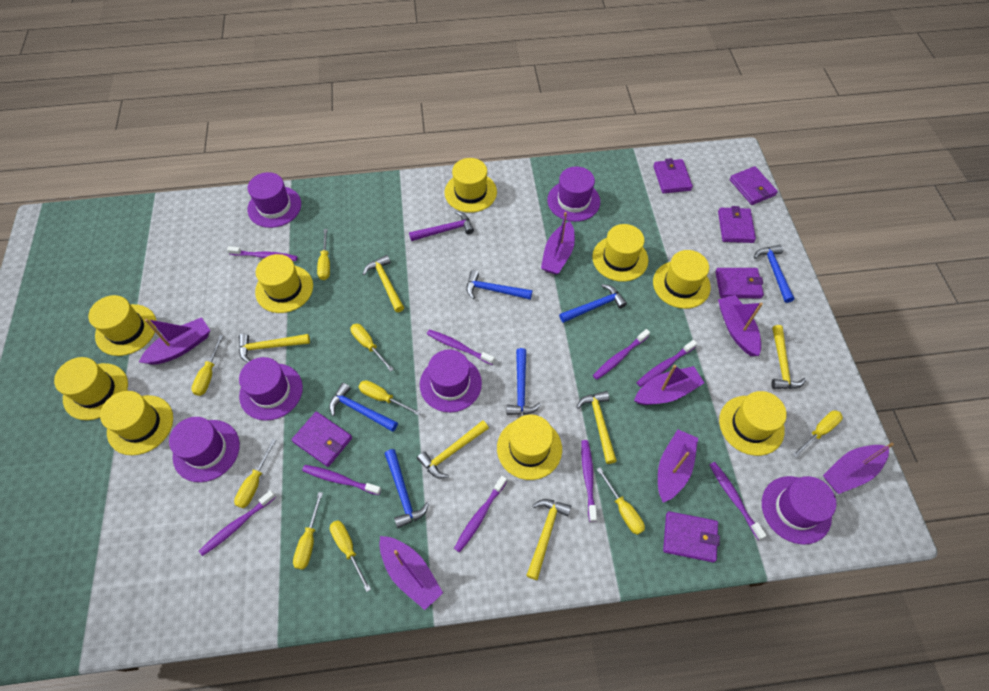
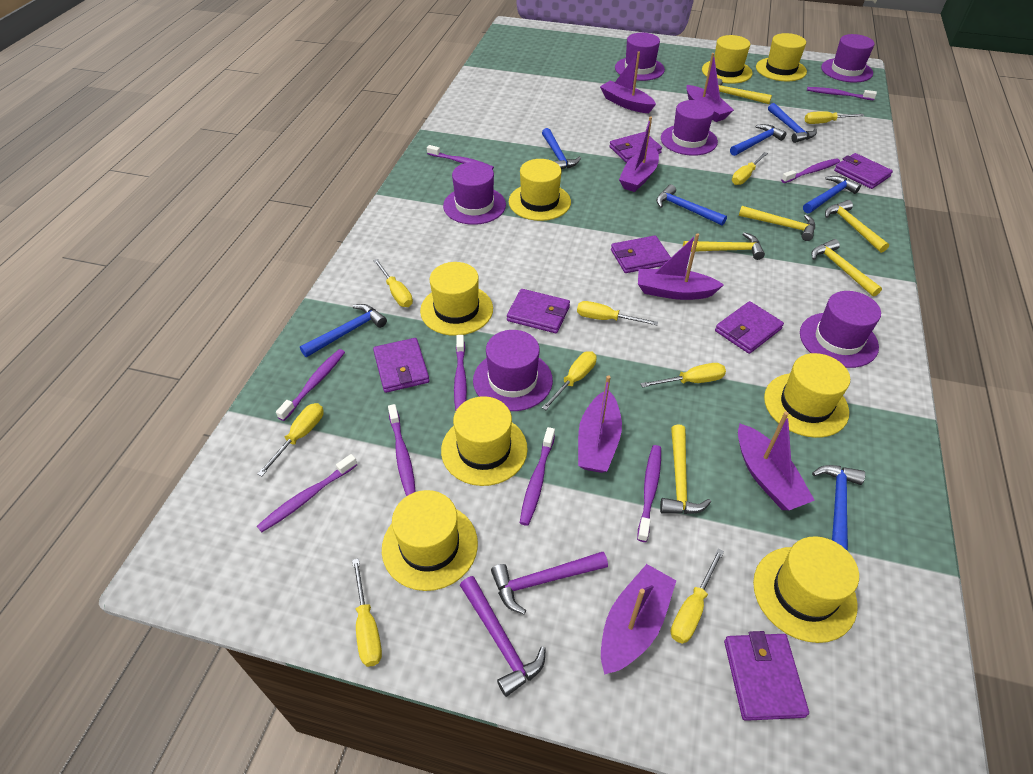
blue hammer: 6 -> 7
purple hammer: 1 -> 2
purple wallet: 6 -> 7
yellow hat: 9 -> 8

